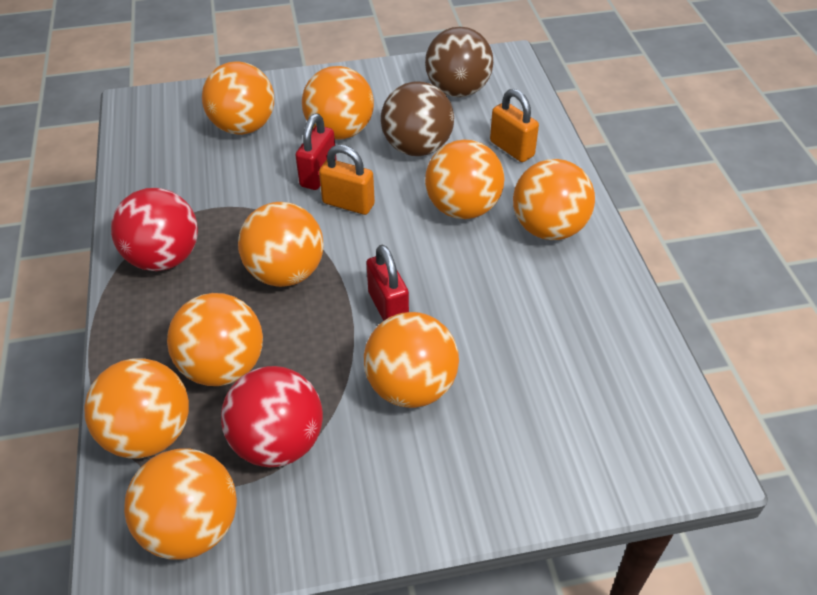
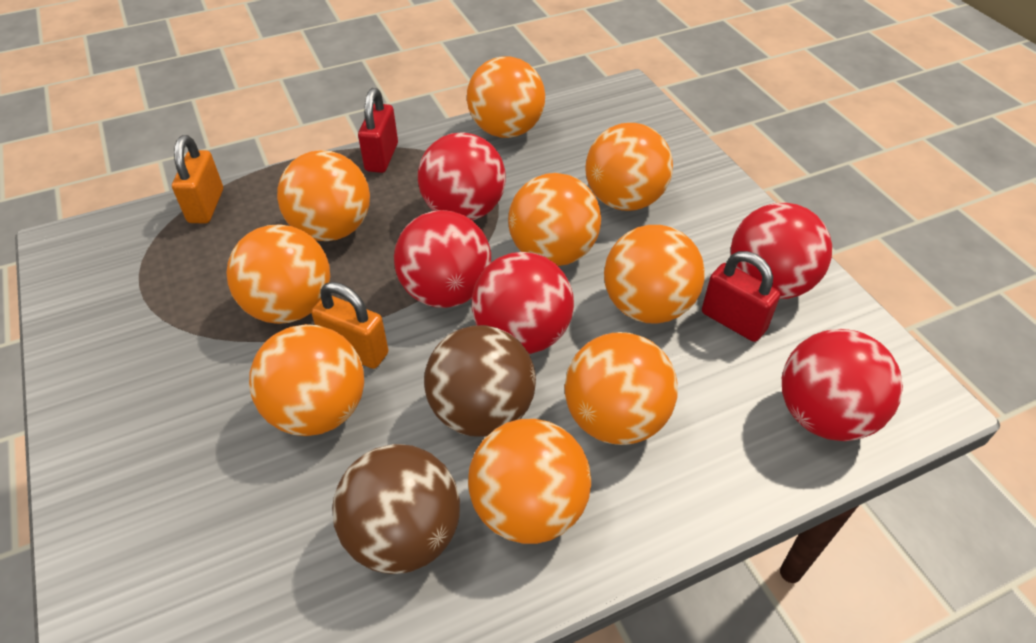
red ball: 2 -> 5

